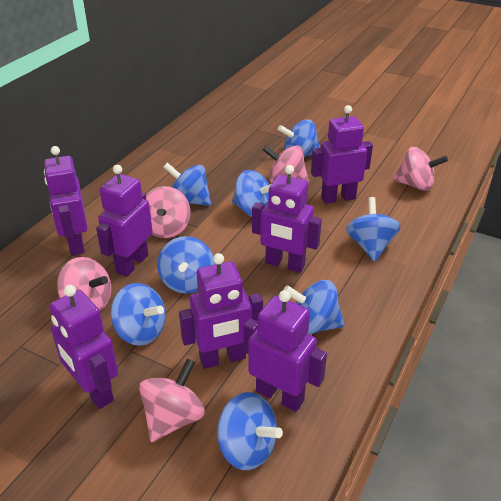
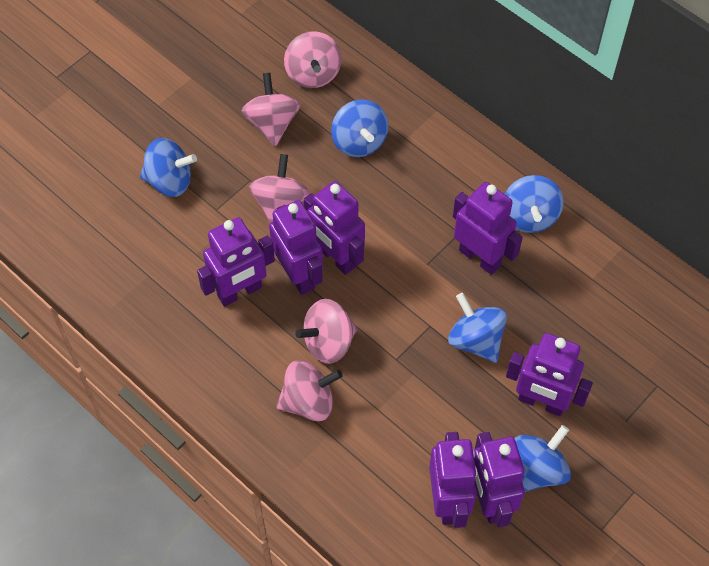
blue spinning top: 8 -> 5

